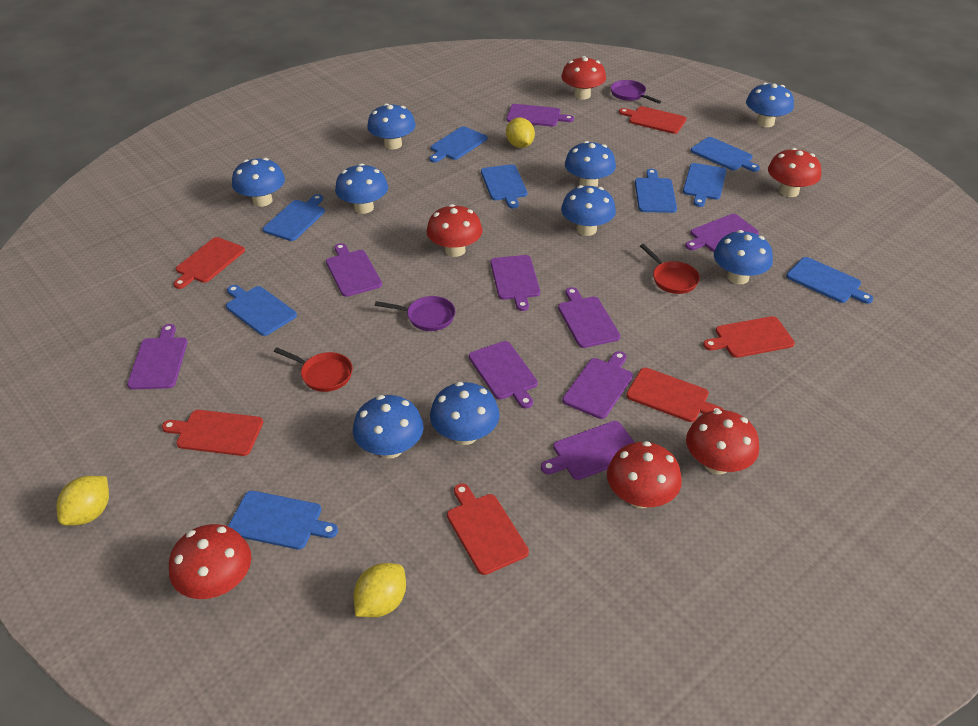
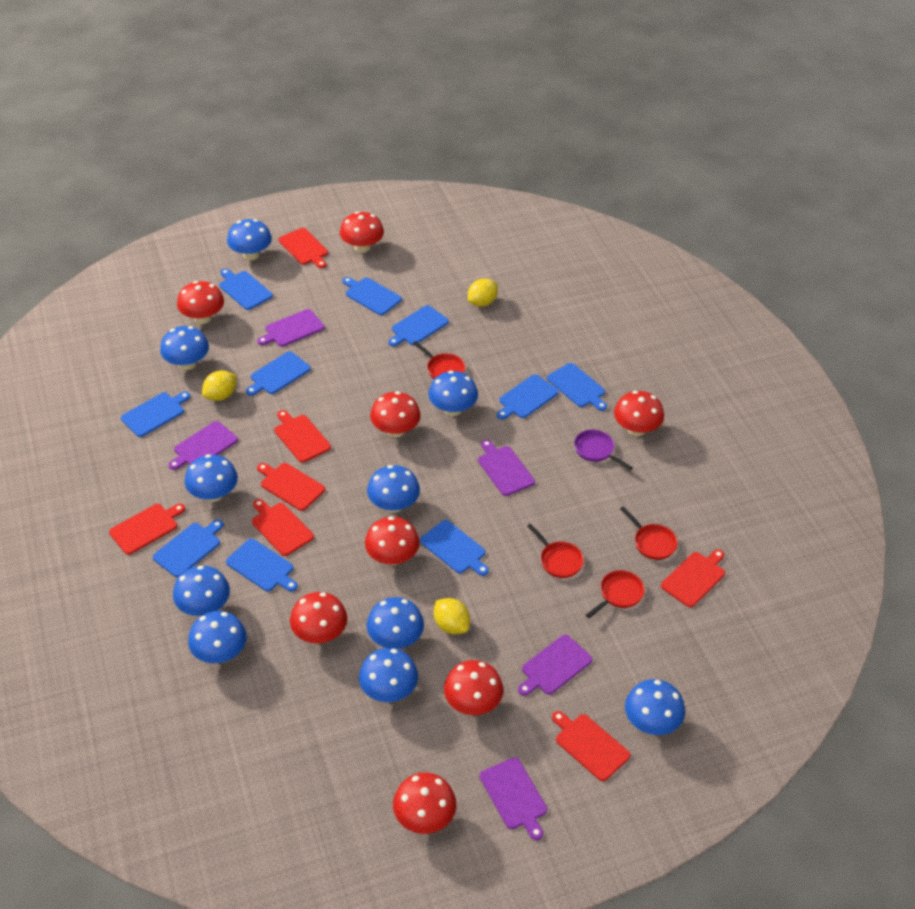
blue cutting board: 9 -> 10
blue mushroom: 9 -> 10
purple cutting board: 9 -> 5
purple pan: 2 -> 1
red cutting board: 6 -> 7
red mushroom: 6 -> 8
red pan: 2 -> 4

